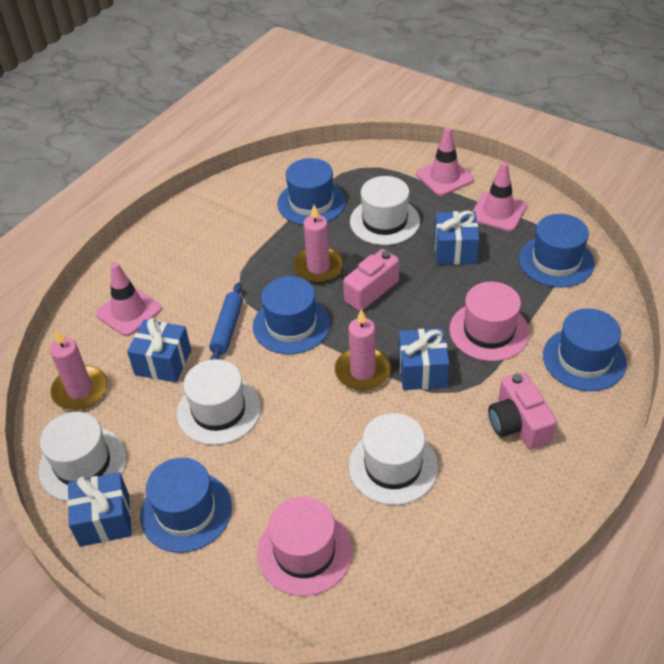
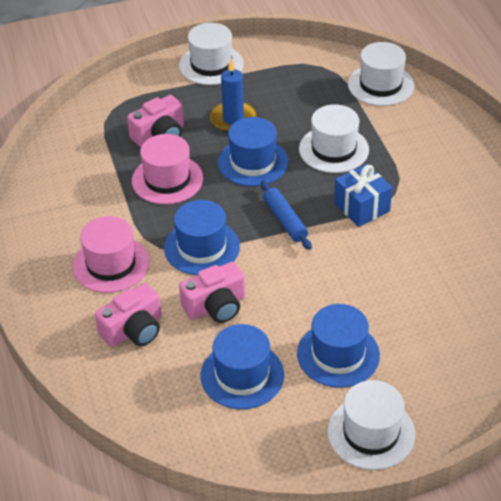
blue candle: 0 -> 1
blue gift: 4 -> 1
blue hat: 5 -> 4
pink camera: 2 -> 3
pink candle: 3 -> 0
pink traffic cone: 3 -> 0

